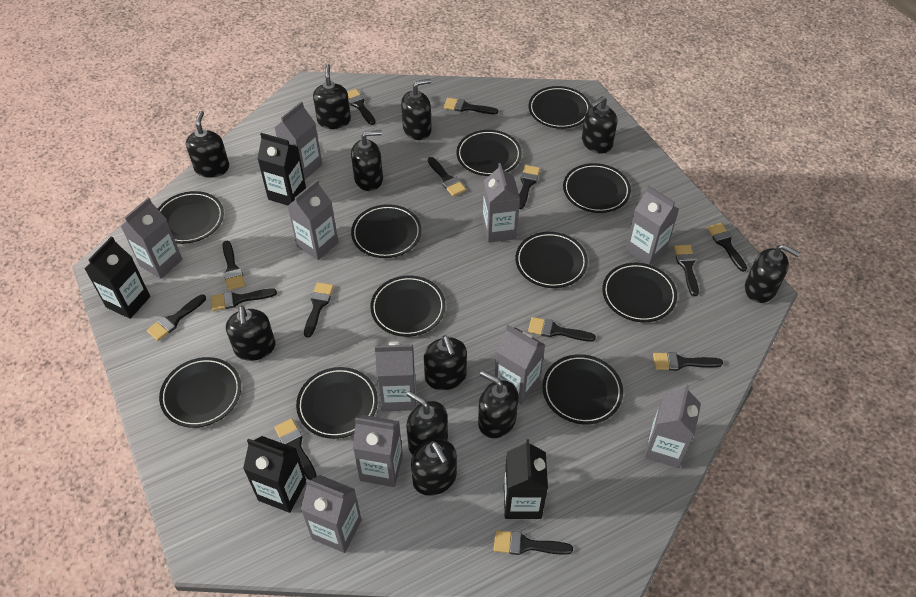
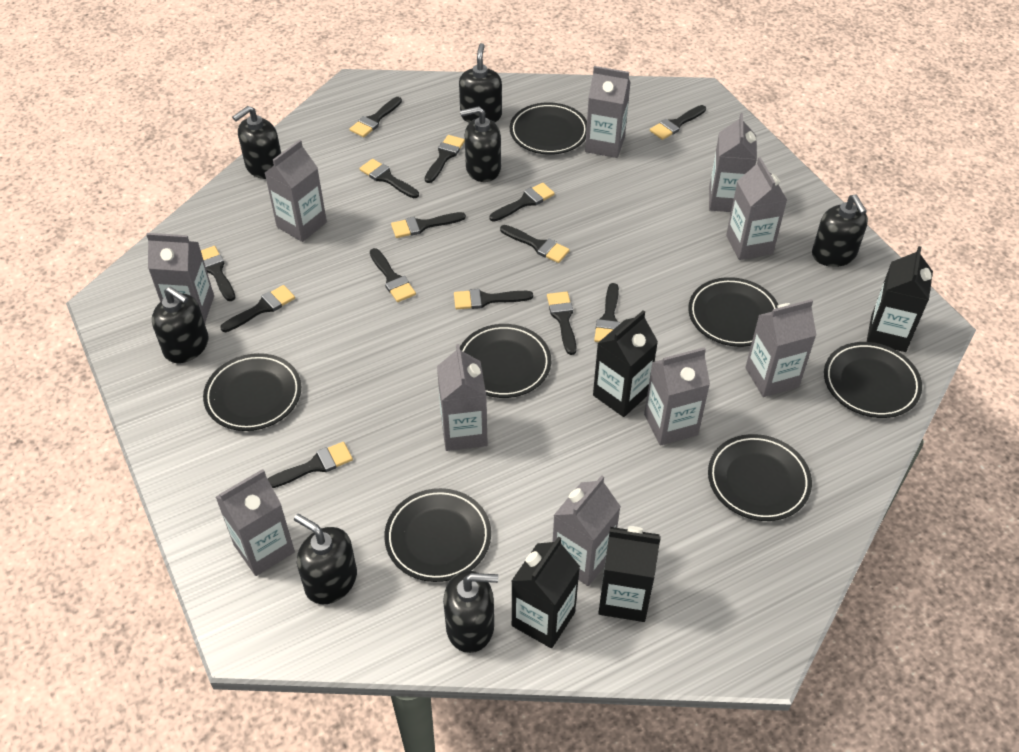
black plate: 11 -> 7
black soap dispenser: 11 -> 7

